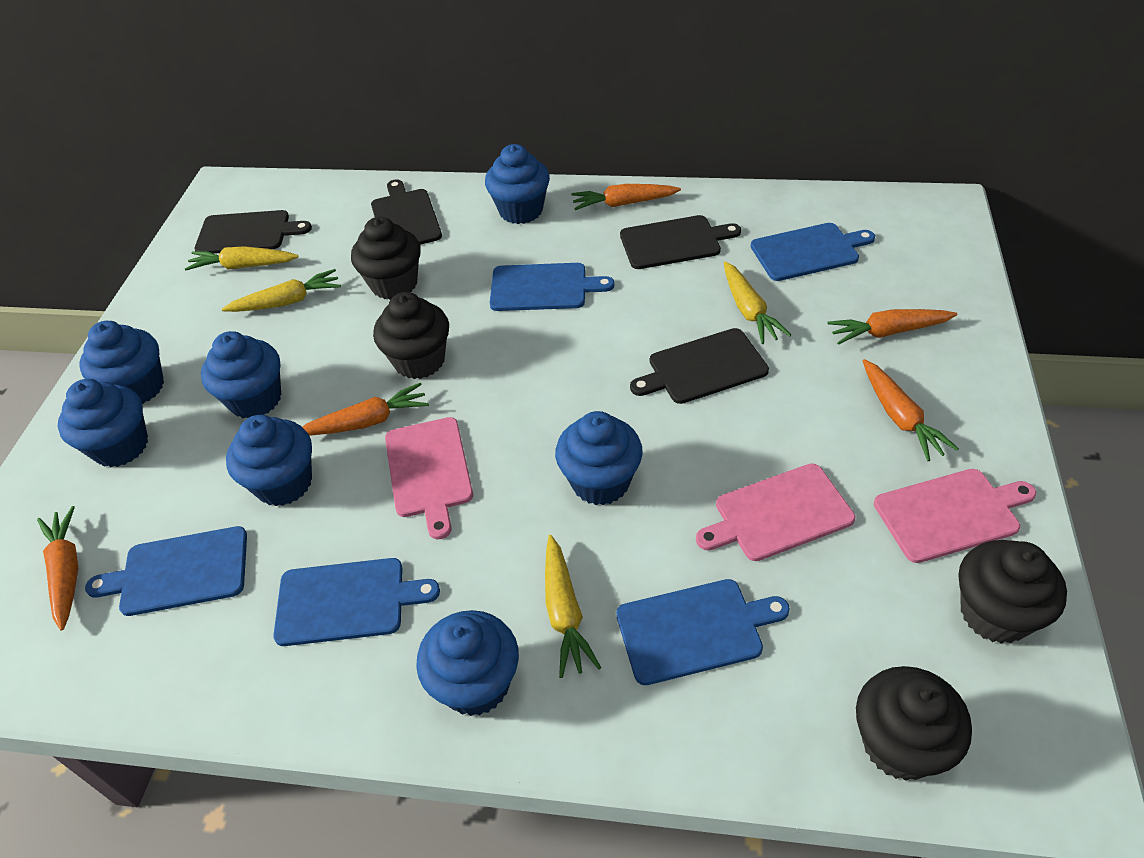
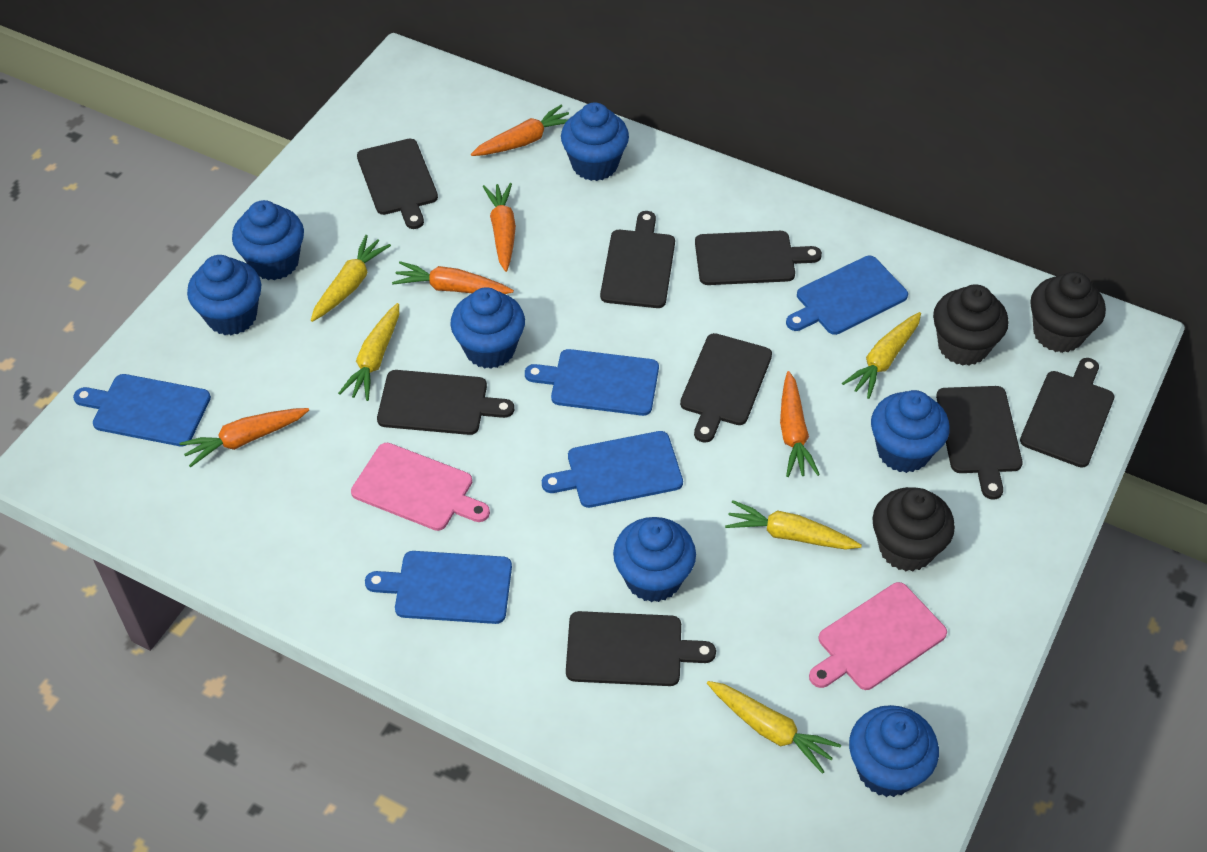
black cupcake: 4 -> 3
black cutting board: 4 -> 8
pink cutting board: 3 -> 2
yellow carrot: 4 -> 5

